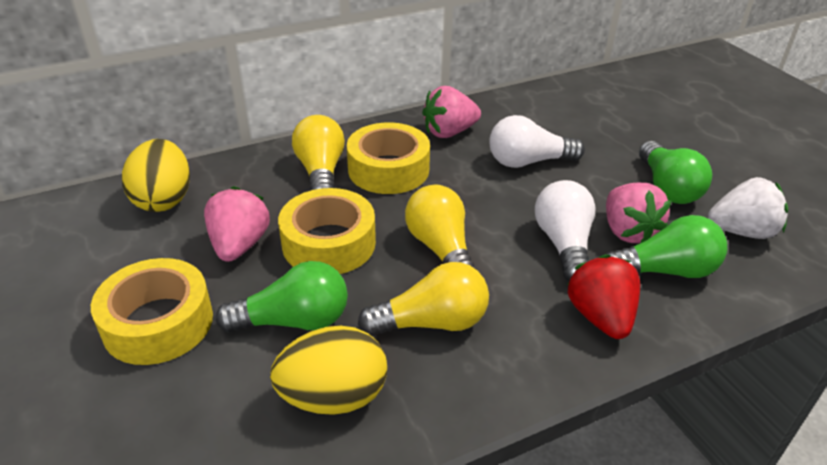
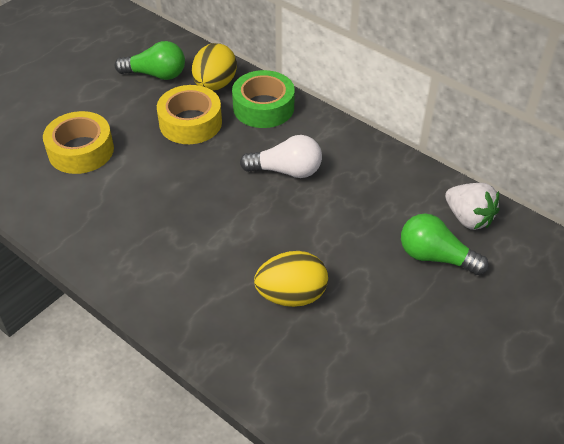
green light bulb: 3 -> 2
green tape: 0 -> 1
pink strawberry: 3 -> 0
red strawberry: 1 -> 0
white light bulb: 2 -> 1
yellow light bulb: 3 -> 0
yellow tape: 3 -> 2

